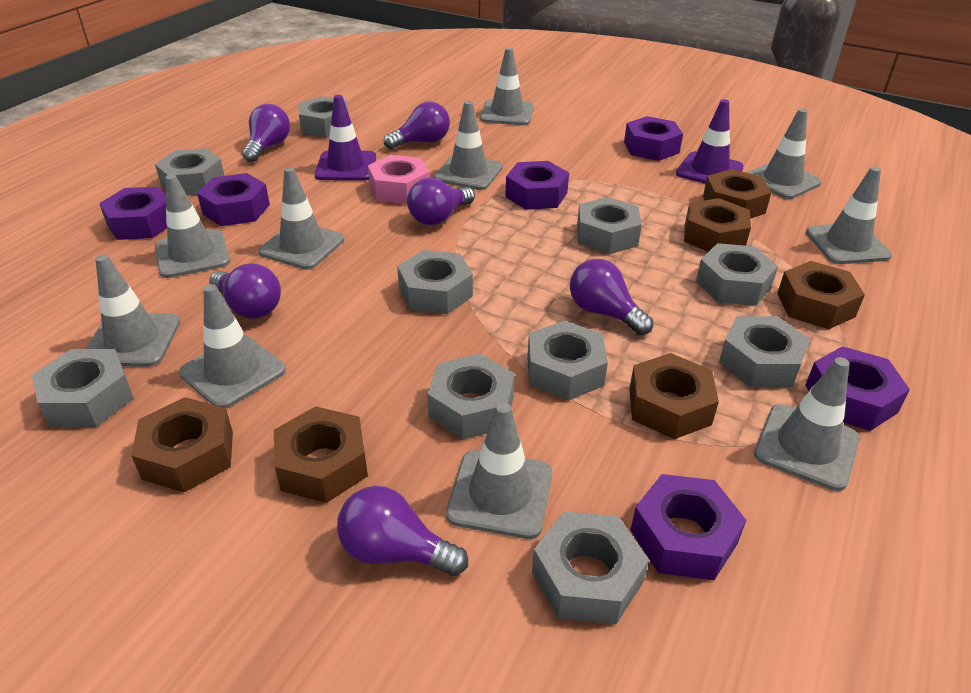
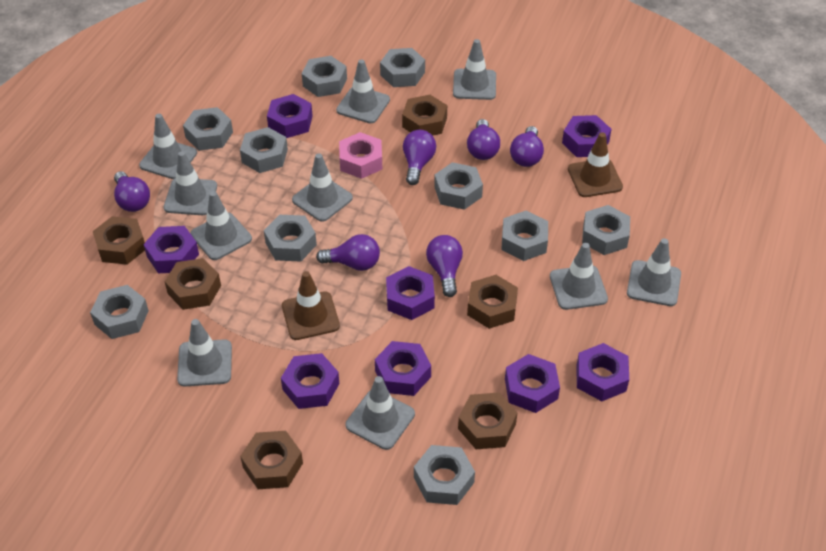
brown traffic cone: 0 -> 2
purple nut: 6 -> 8
purple traffic cone: 2 -> 0

